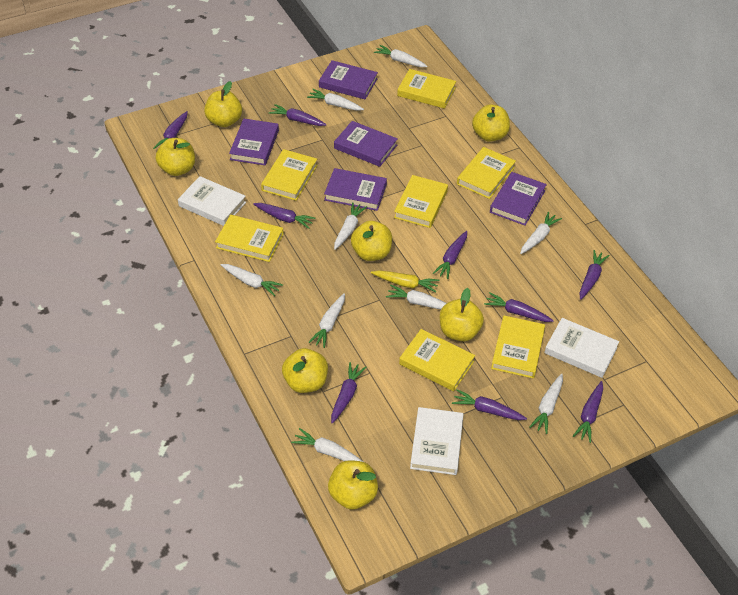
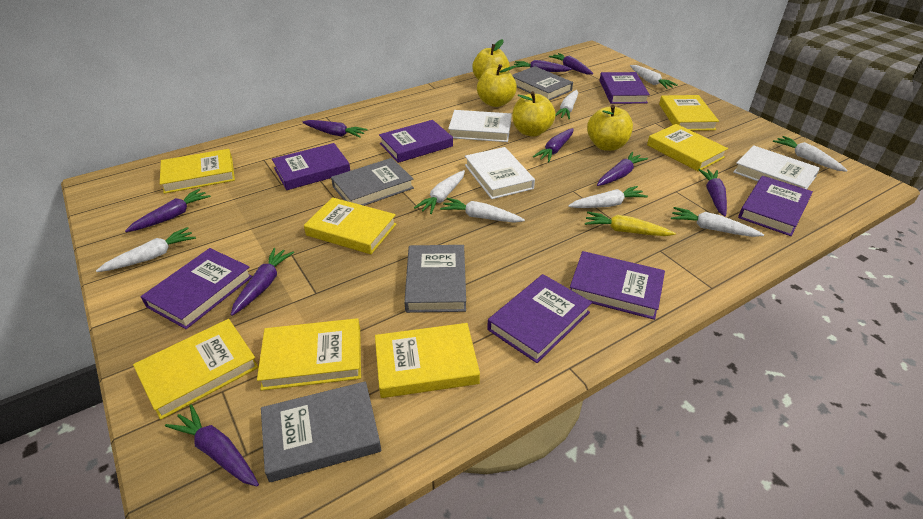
grey book: 0 -> 4
purple book: 5 -> 7
white carrot: 9 -> 8
yellow apple: 7 -> 4

